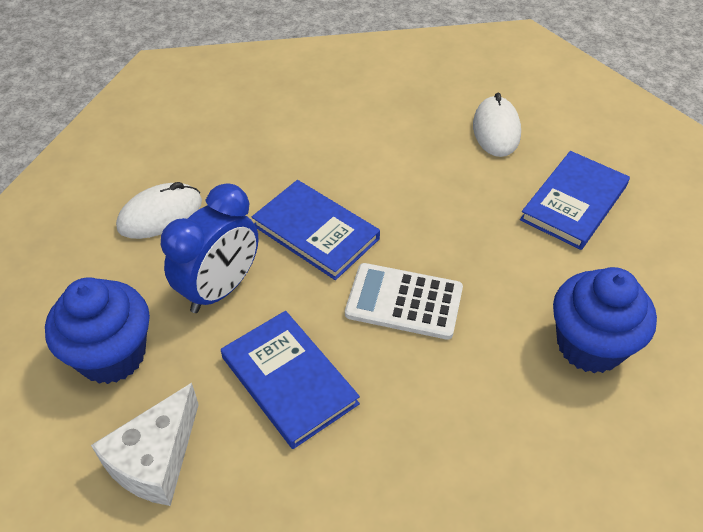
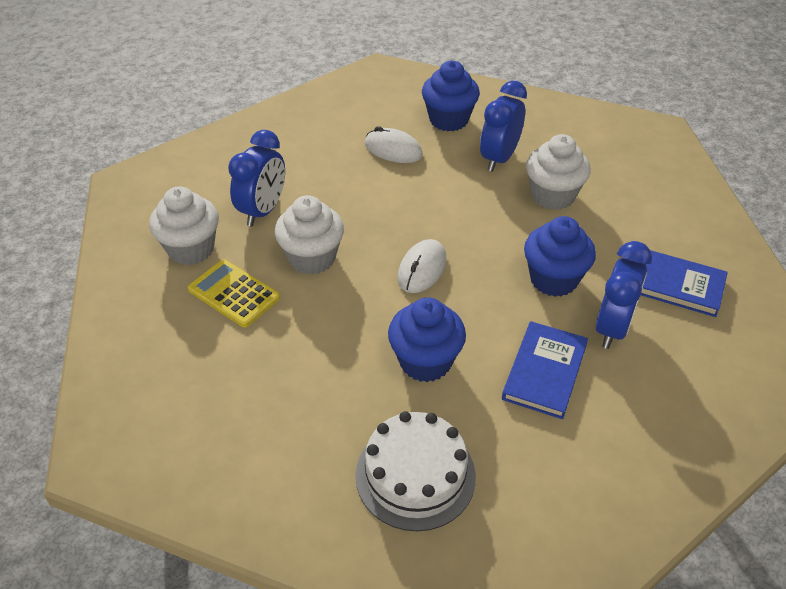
blue book: 3 -> 2
blue clock: 1 -> 3
blue cupcake: 2 -> 3
white cake: 0 -> 1
white calculator: 1 -> 0
white cheese: 1 -> 0
white cupcake: 0 -> 3
yellow calculator: 0 -> 1

